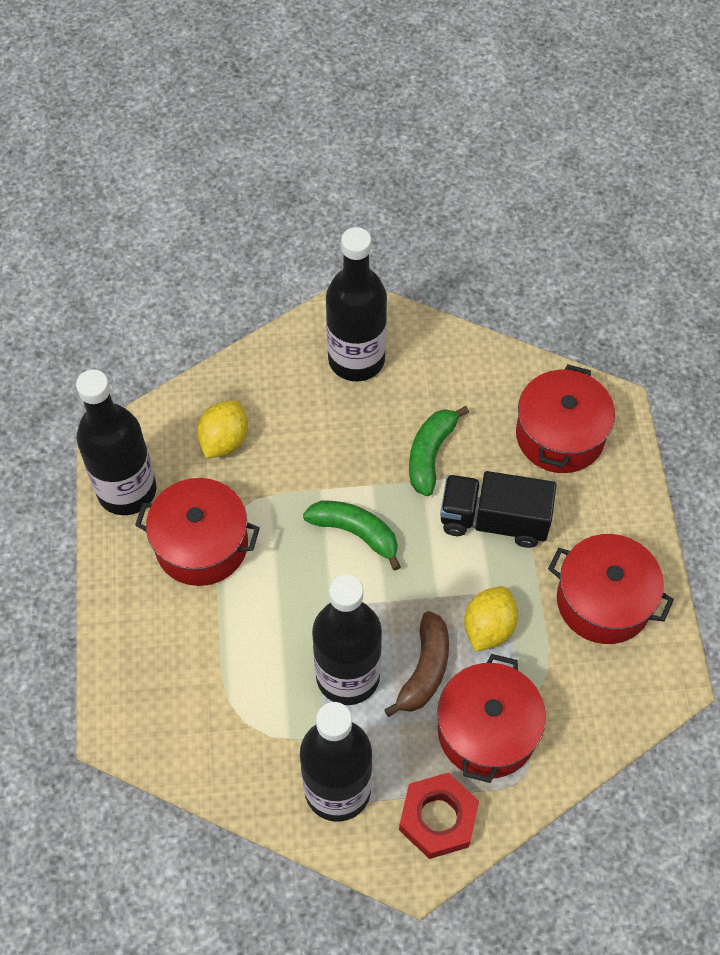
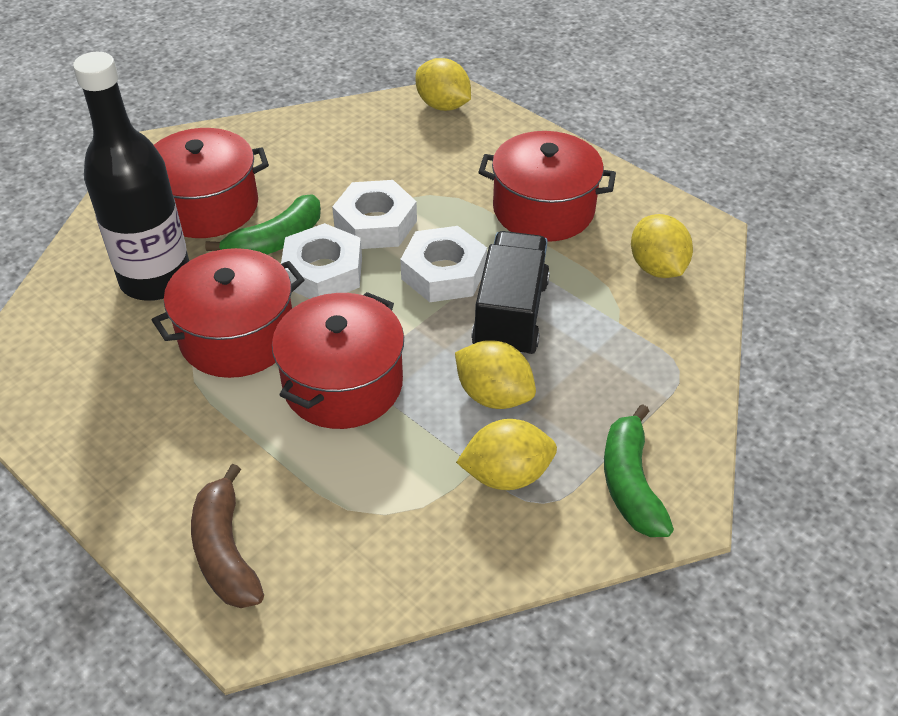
black bottle: 4 -> 1
red nut: 1 -> 0
white nut: 0 -> 3
yellow lemon: 2 -> 4

